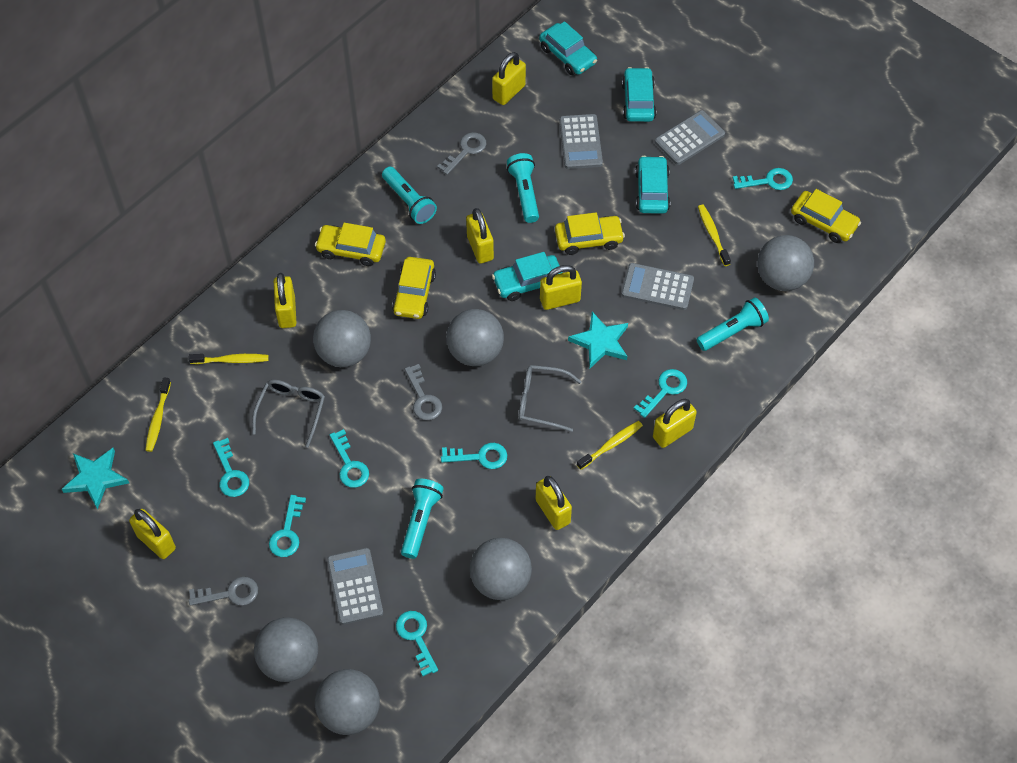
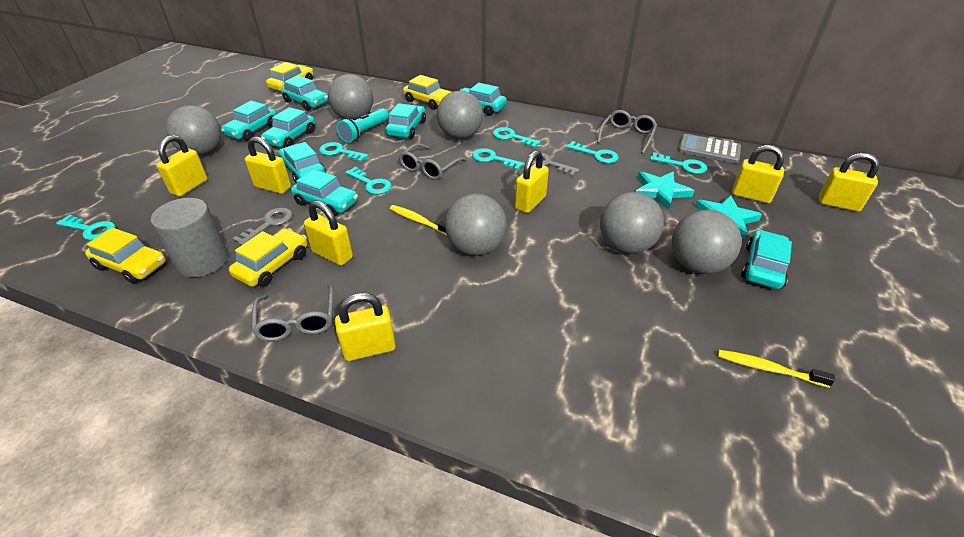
grey calculator: 4 -> 1
grey cylinder: 0 -> 1
grey glasses: 2 -> 3
grey key: 3 -> 2
turquoise car: 4 -> 8
turquoise flashlight: 4 -> 1
yellow toothbrush: 4 -> 2

